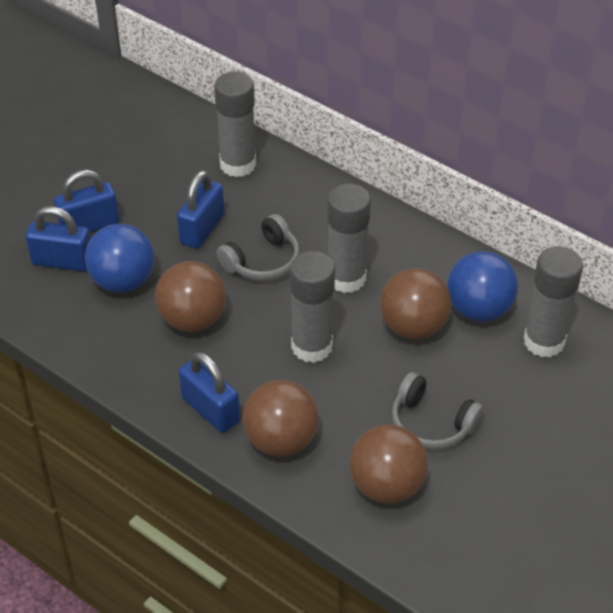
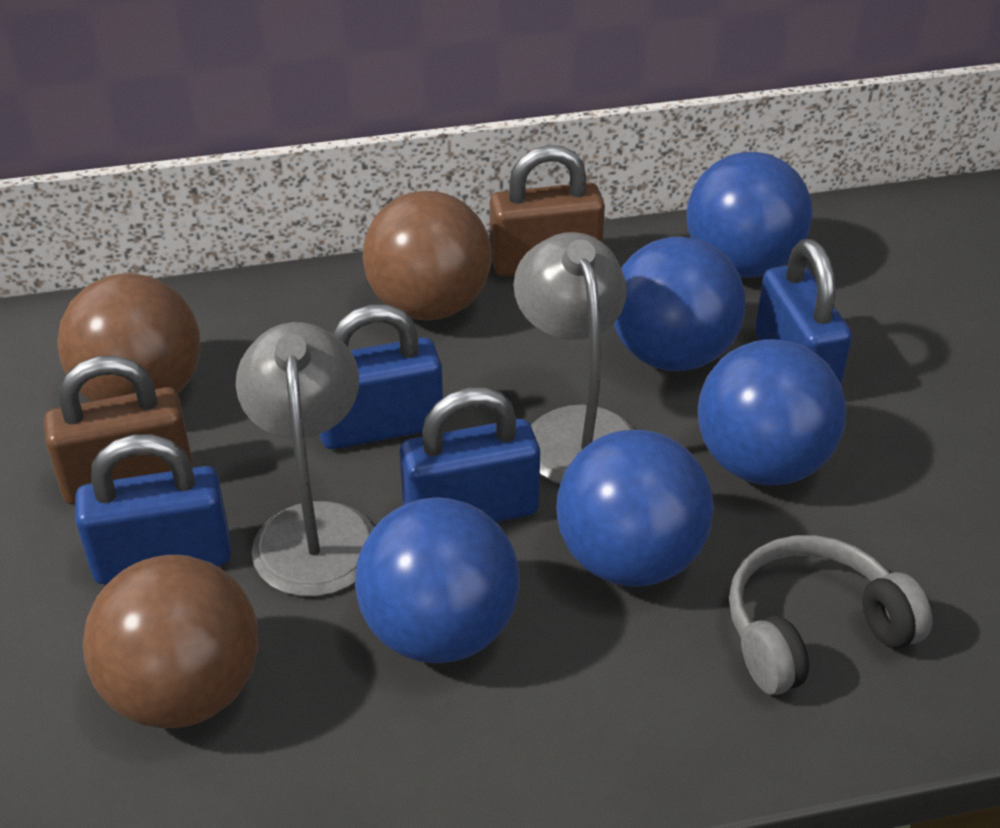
blue ball: 2 -> 5
brown ball: 4 -> 3
brown padlock: 0 -> 2
grey glue stick: 4 -> 0
grey headphones: 2 -> 1
grey lamp: 0 -> 2

